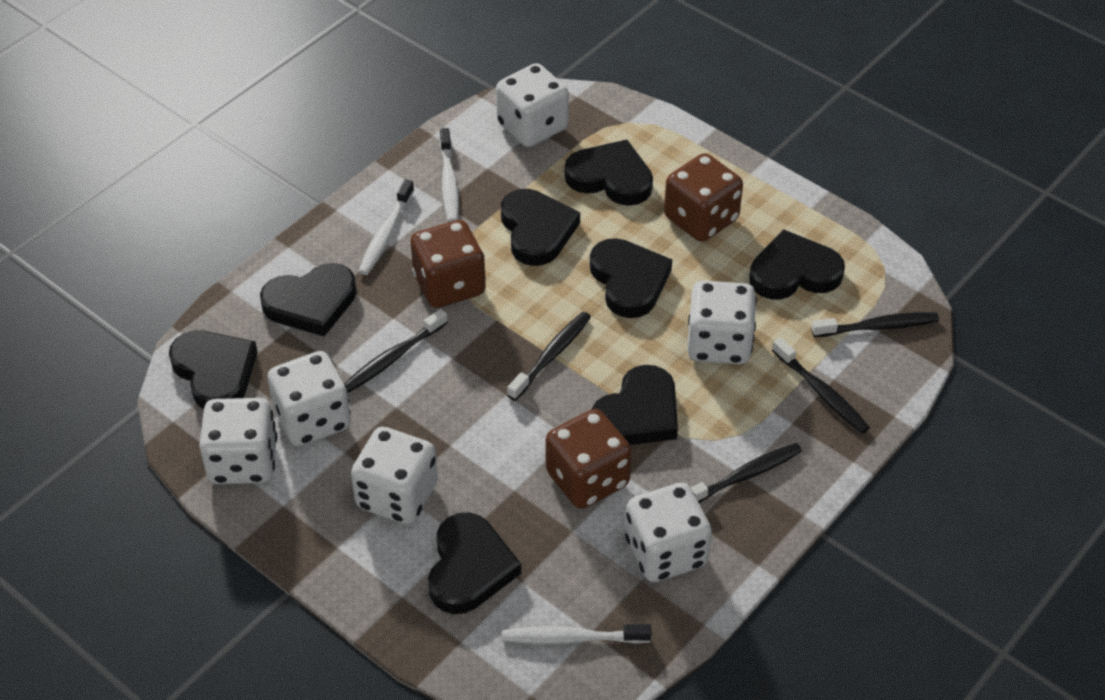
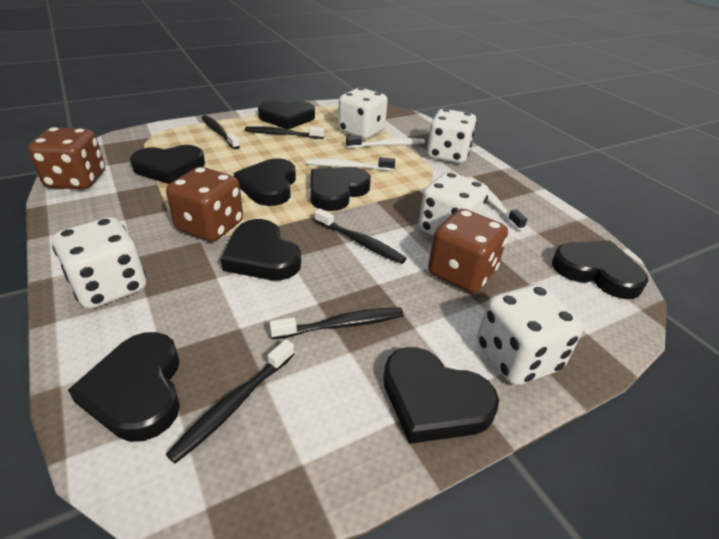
white dice: 6 -> 5

